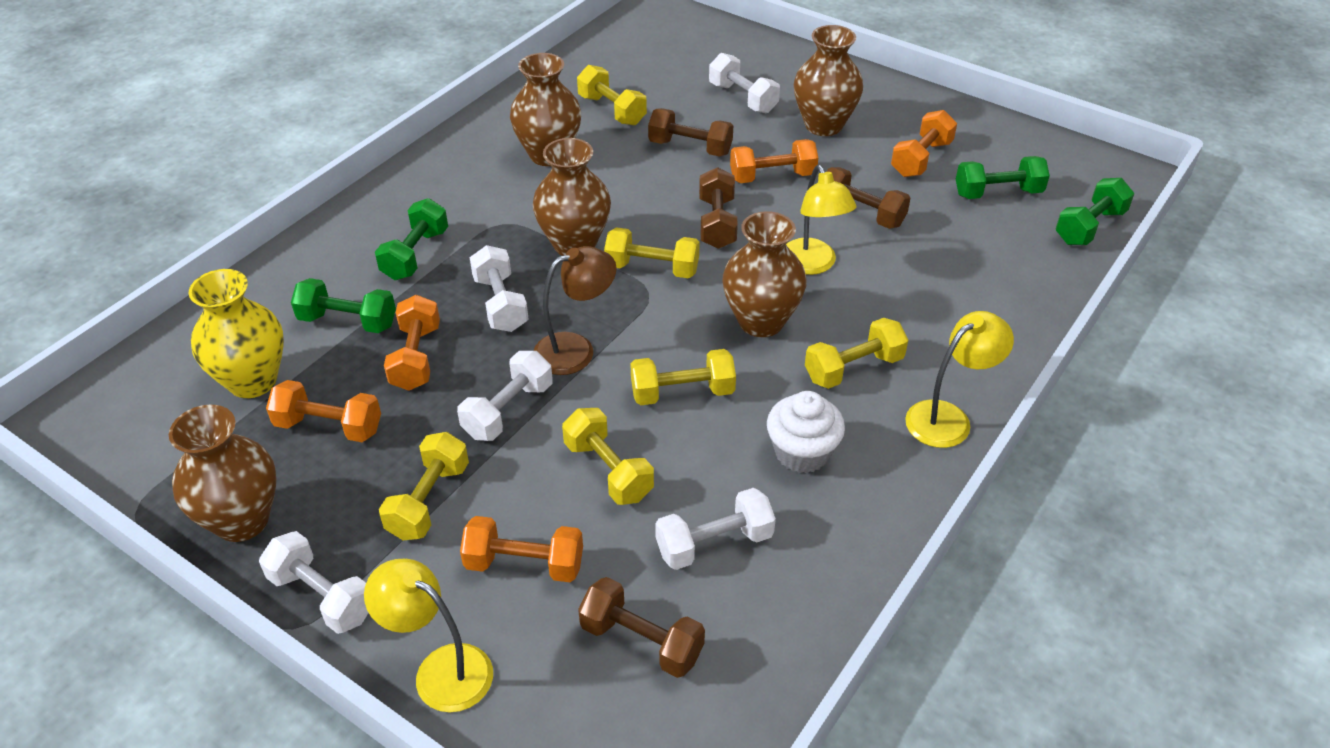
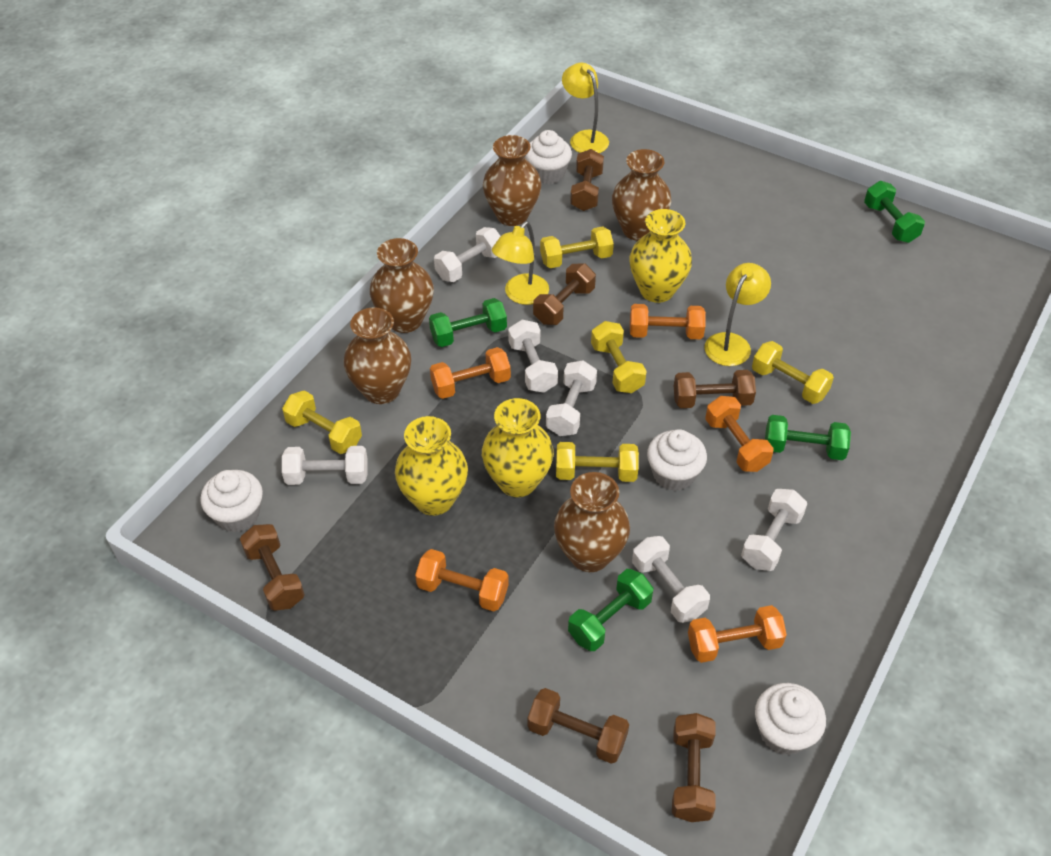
brown dumbbell: 4 -> 6
brown lamp: 1 -> 0
white cupcake: 1 -> 4
white dumbbell: 5 -> 6
yellow dumbbell: 6 -> 5
yellow vase: 1 -> 3

